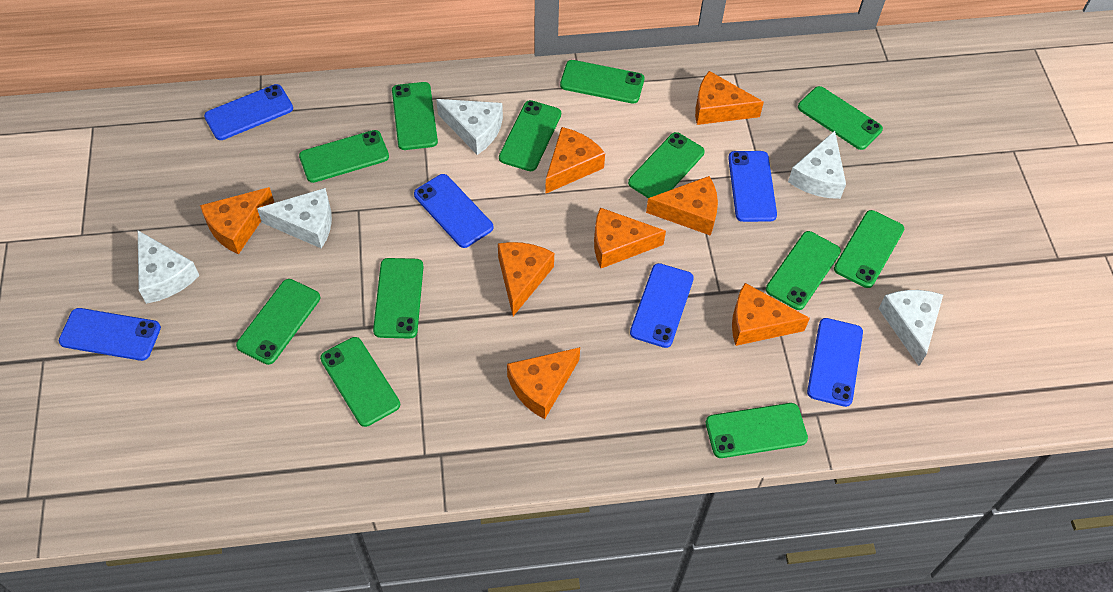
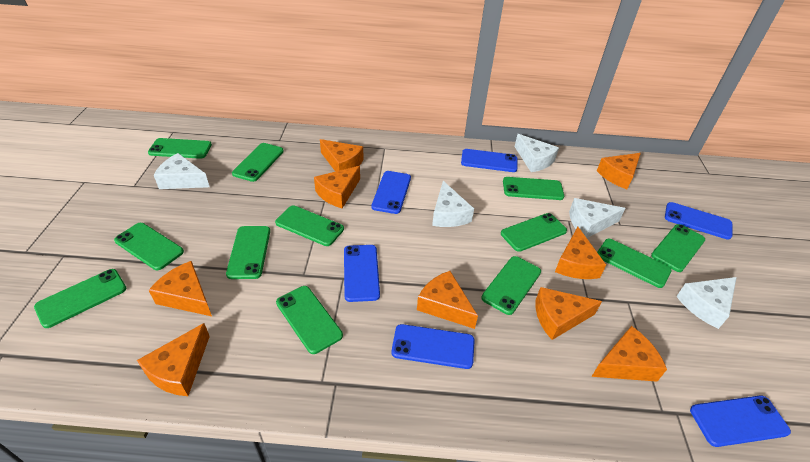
orange cheese: 8 -> 9

